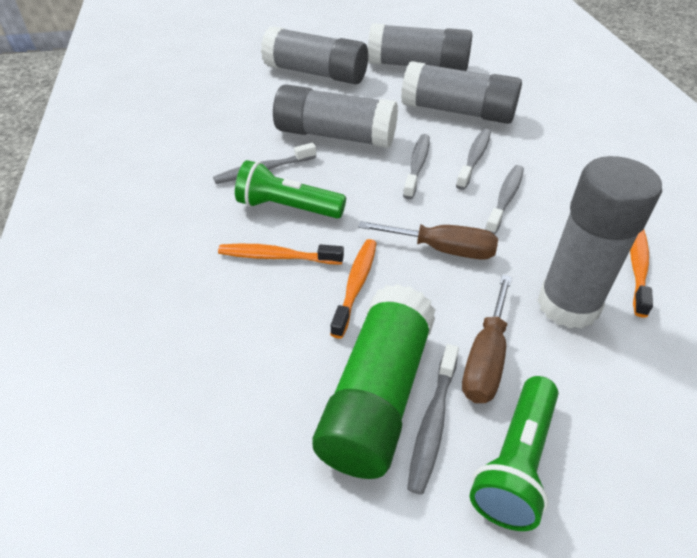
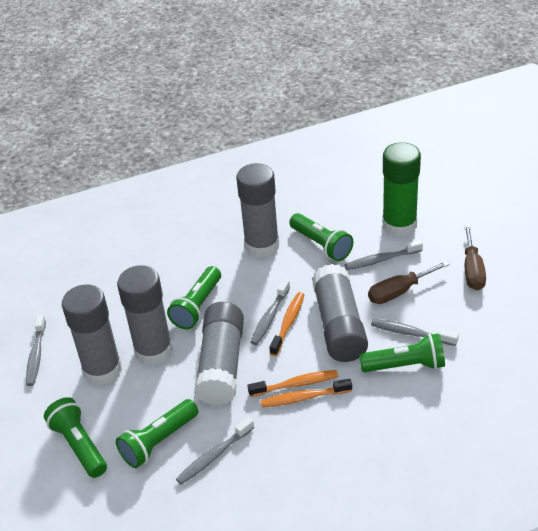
green flashlight: 2 -> 5

